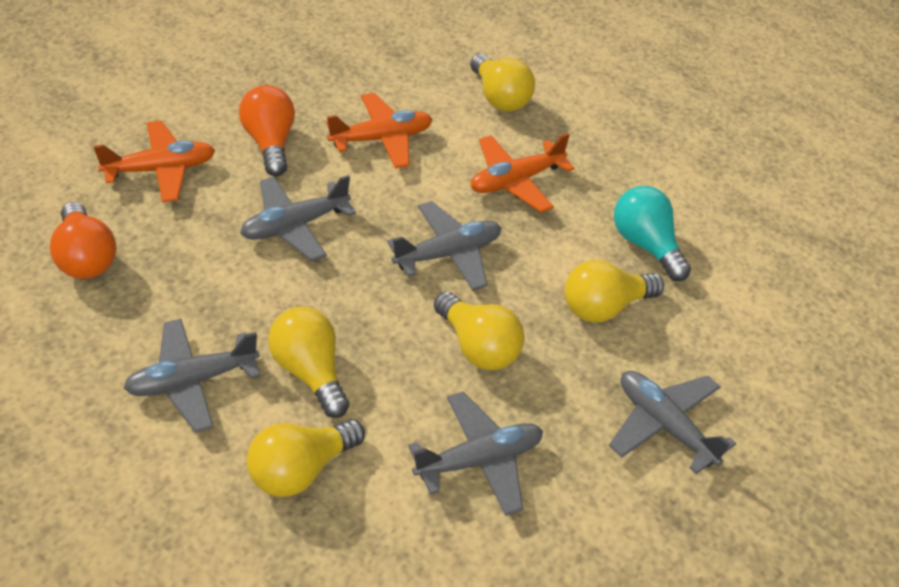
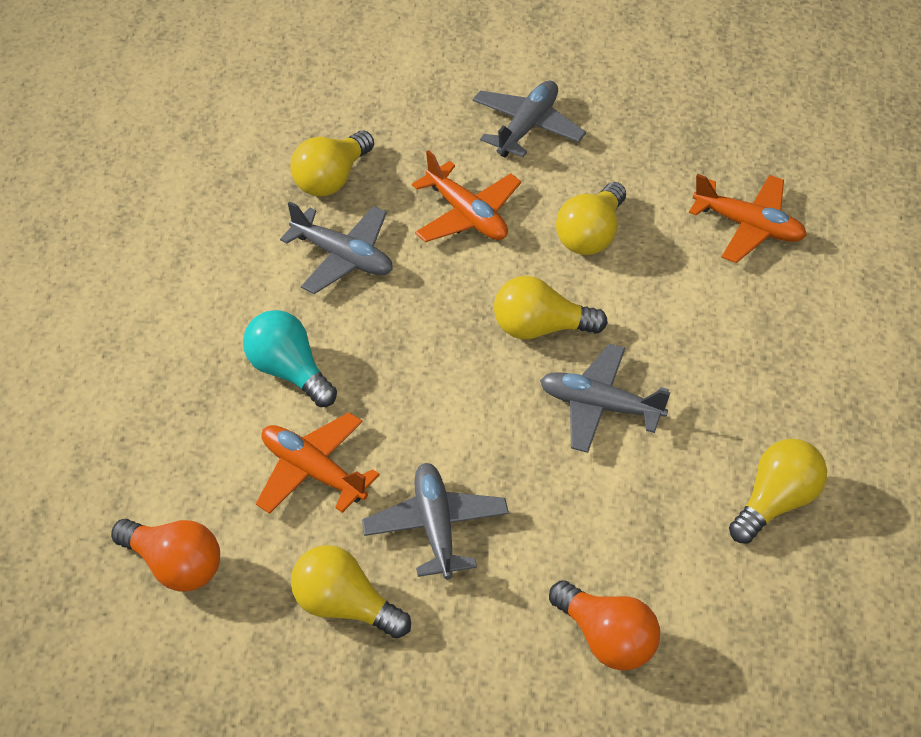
grey plane: 5 -> 4

